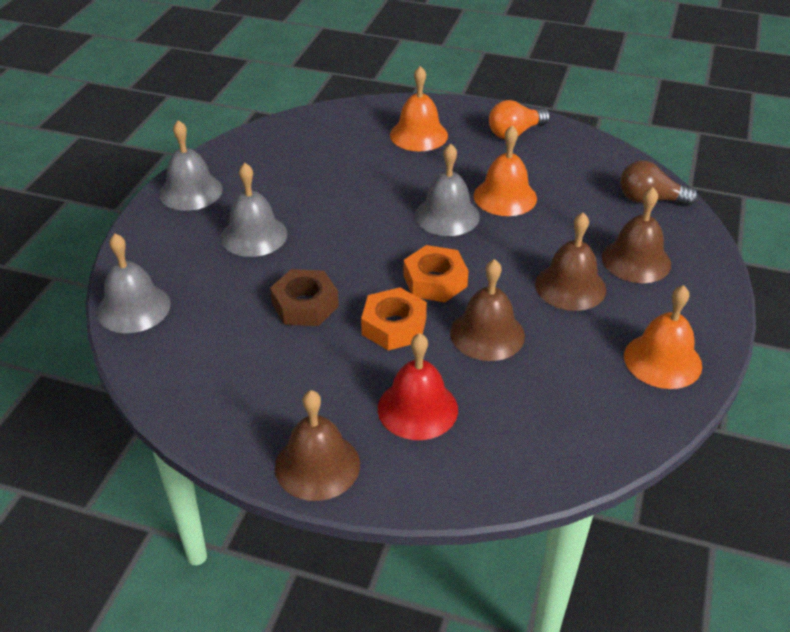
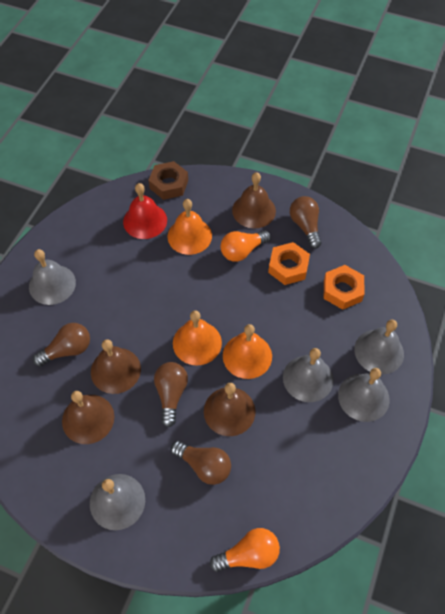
brown light bulb: 1 -> 4
grey bell: 4 -> 5
orange light bulb: 1 -> 2

